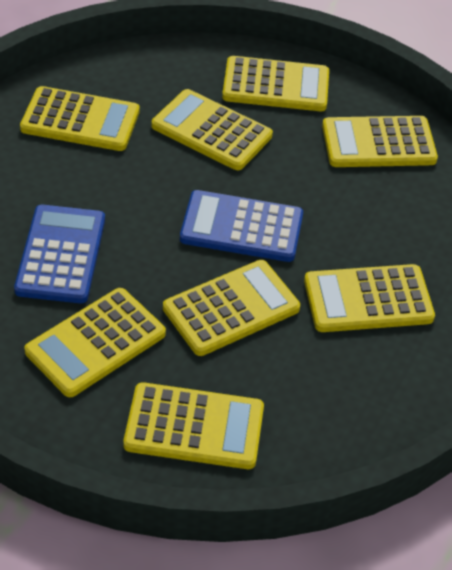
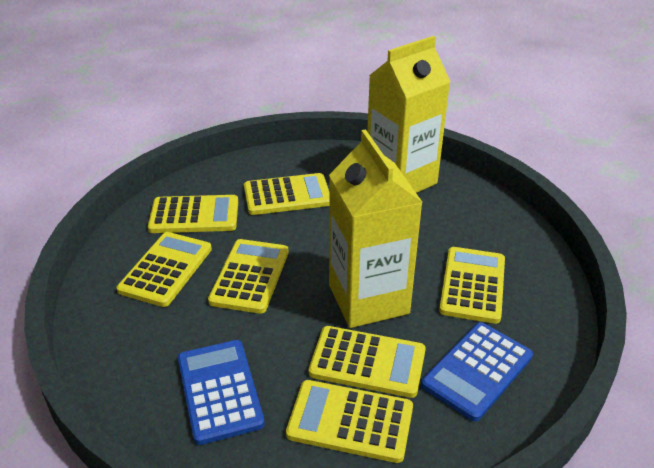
yellow calculator: 8 -> 7
yellow carton: 0 -> 2

